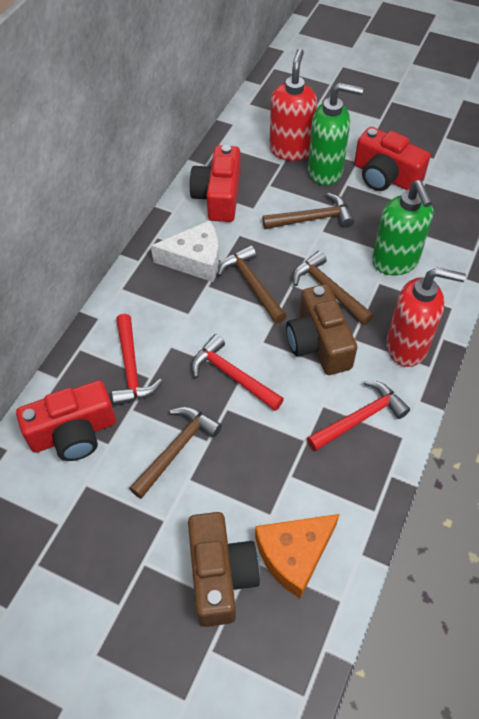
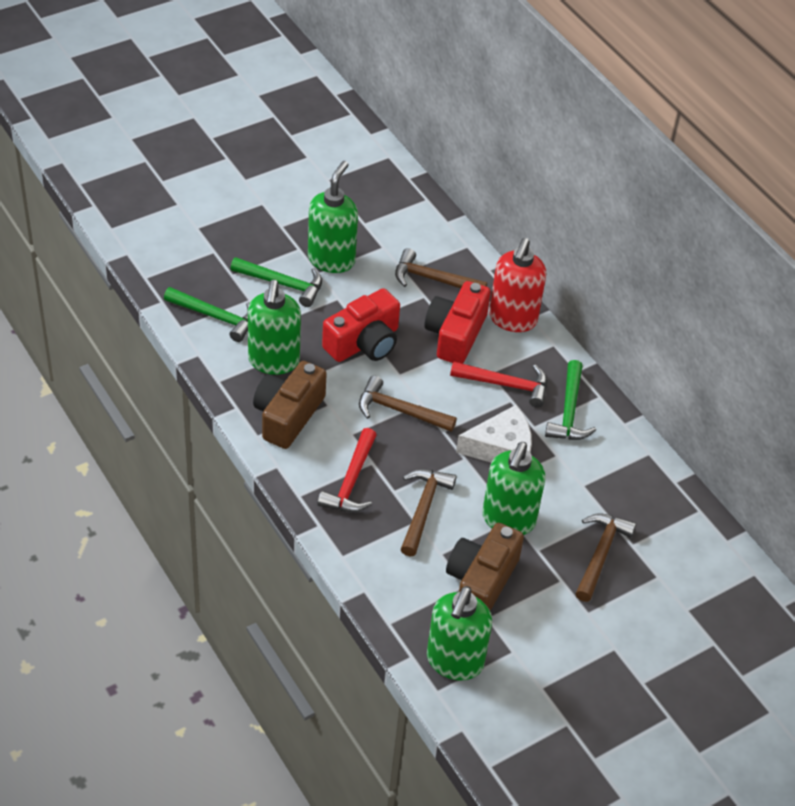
green hammer: 0 -> 3
green soap dispenser: 2 -> 4
orange cheese: 1 -> 0
red camera: 3 -> 2
red hammer: 3 -> 2
red soap dispenser: 2 -> 1

